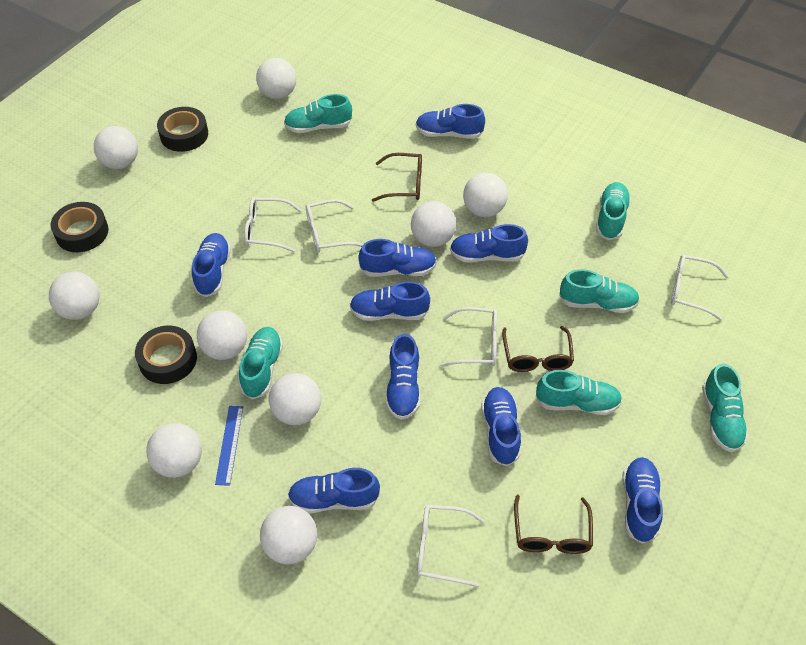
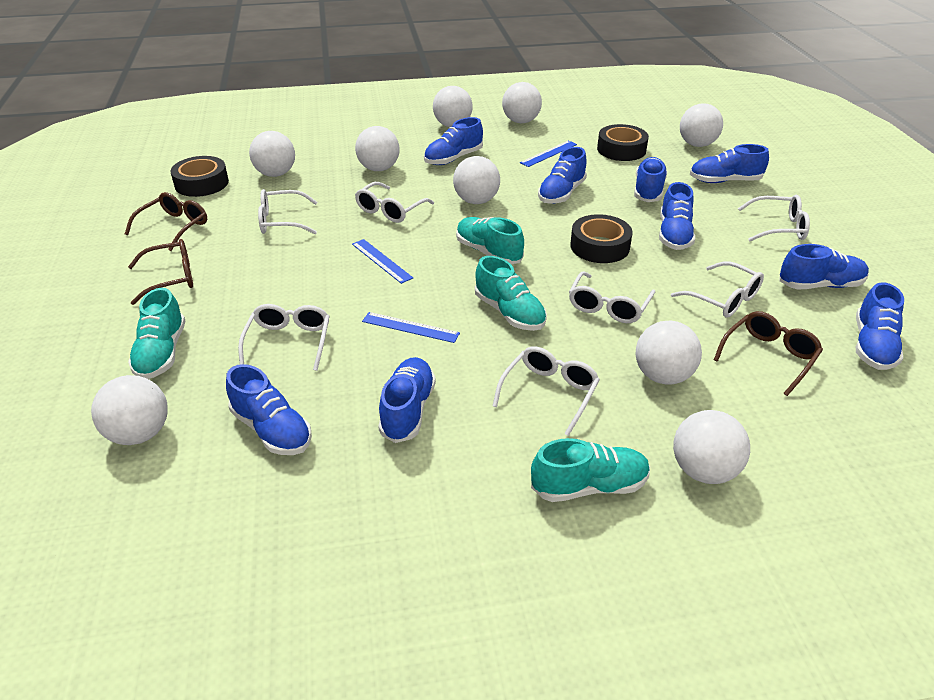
blue ruler: 1 -> 3
turquoise shoe: 6 -> 4
white glasses: 5 -> 7

